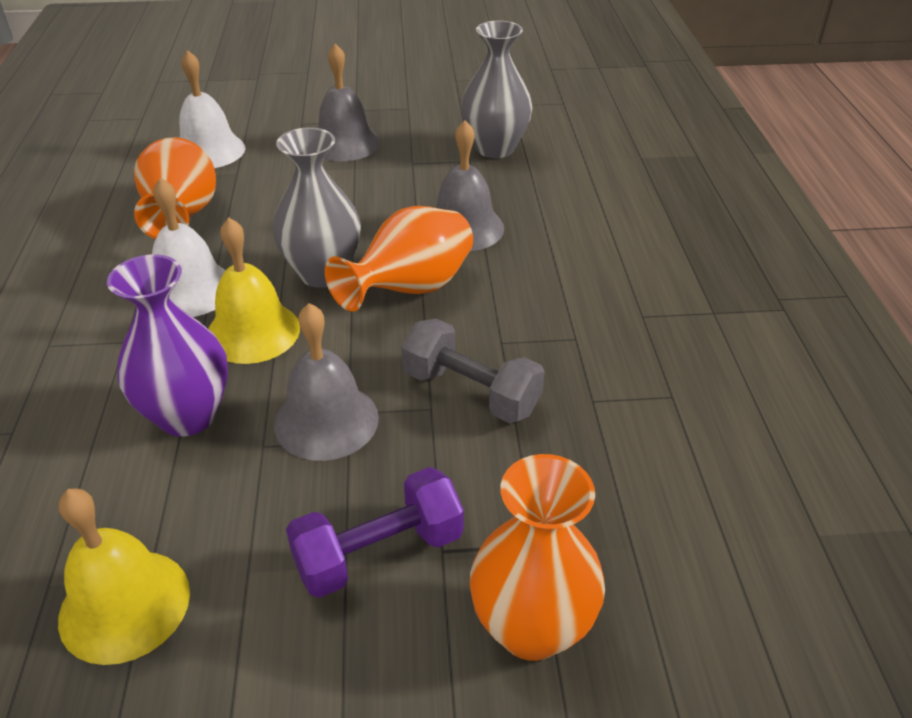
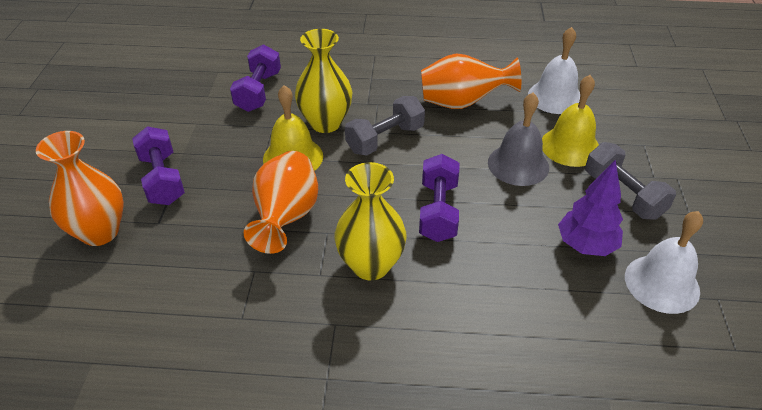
grey bell: 3 -> 1
grey dumbbell: 1 -> 2
grey vase: 2 -> 0
purple dumbbell: 1 -> 3
purple tree: 0 -> 1
purple vase: 1 -> 0
yellow vase: 0 -> 2

